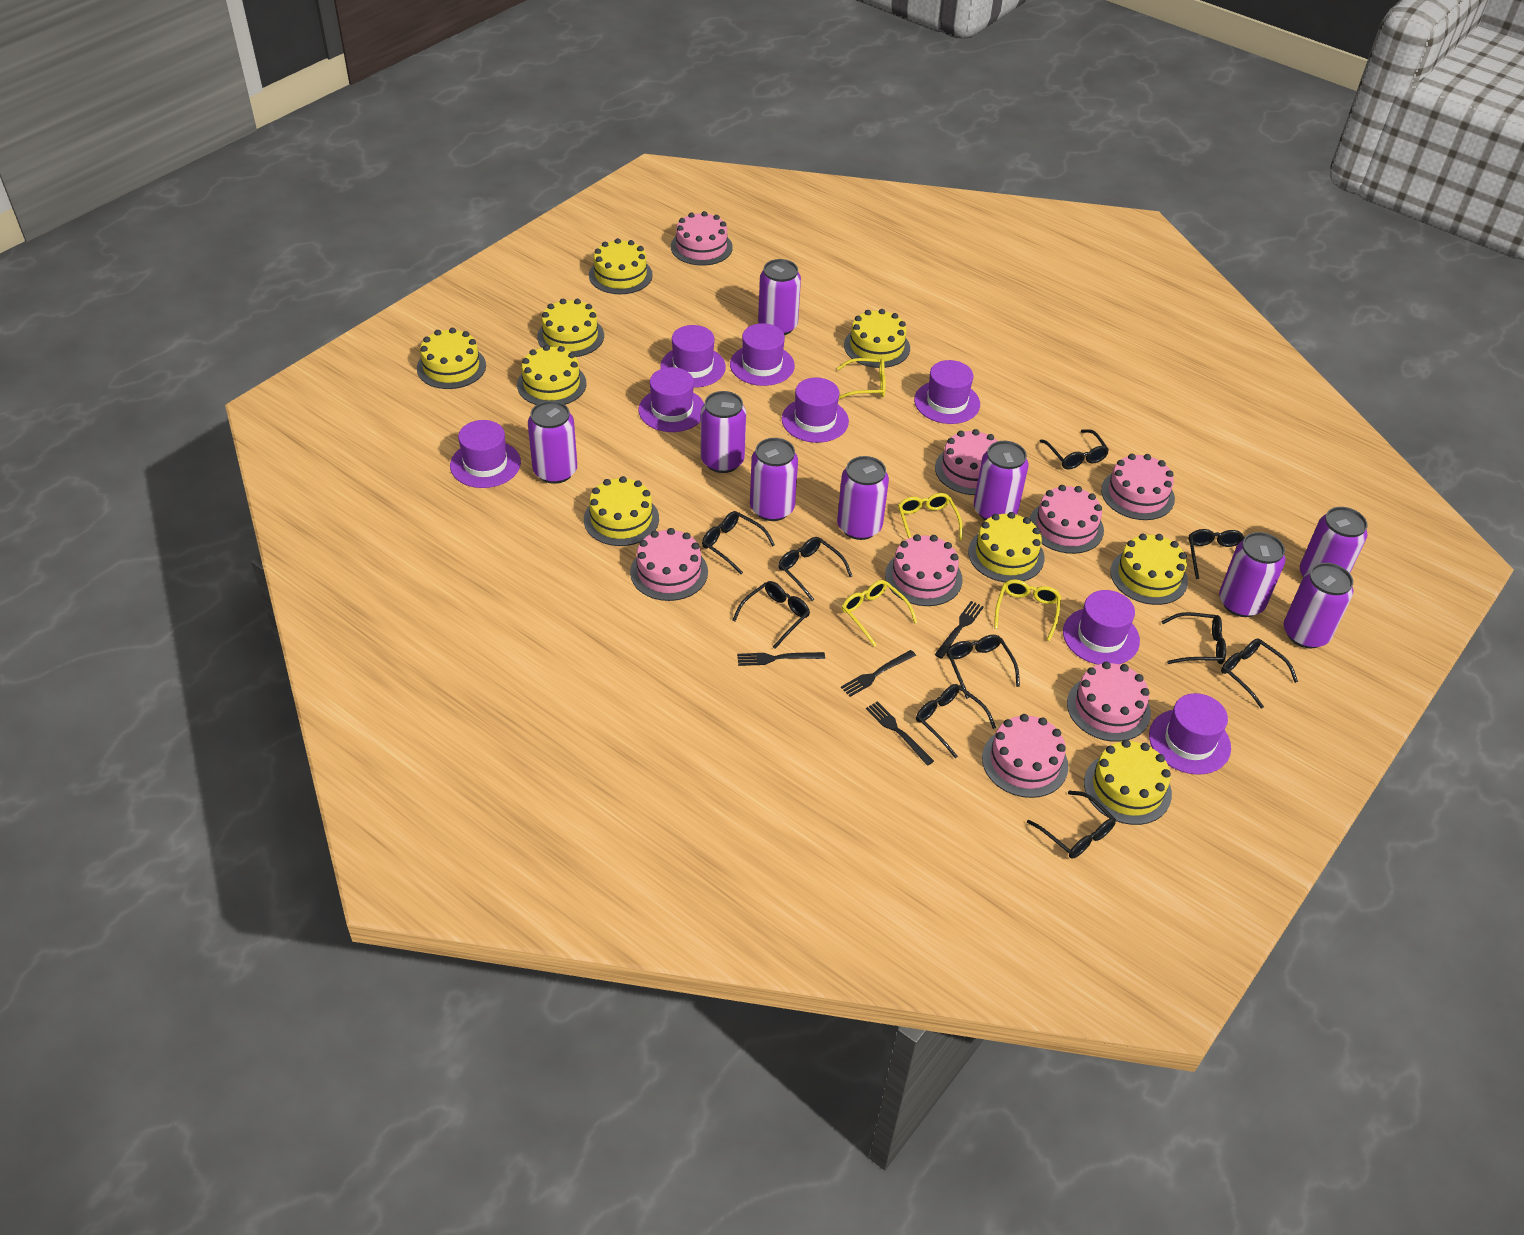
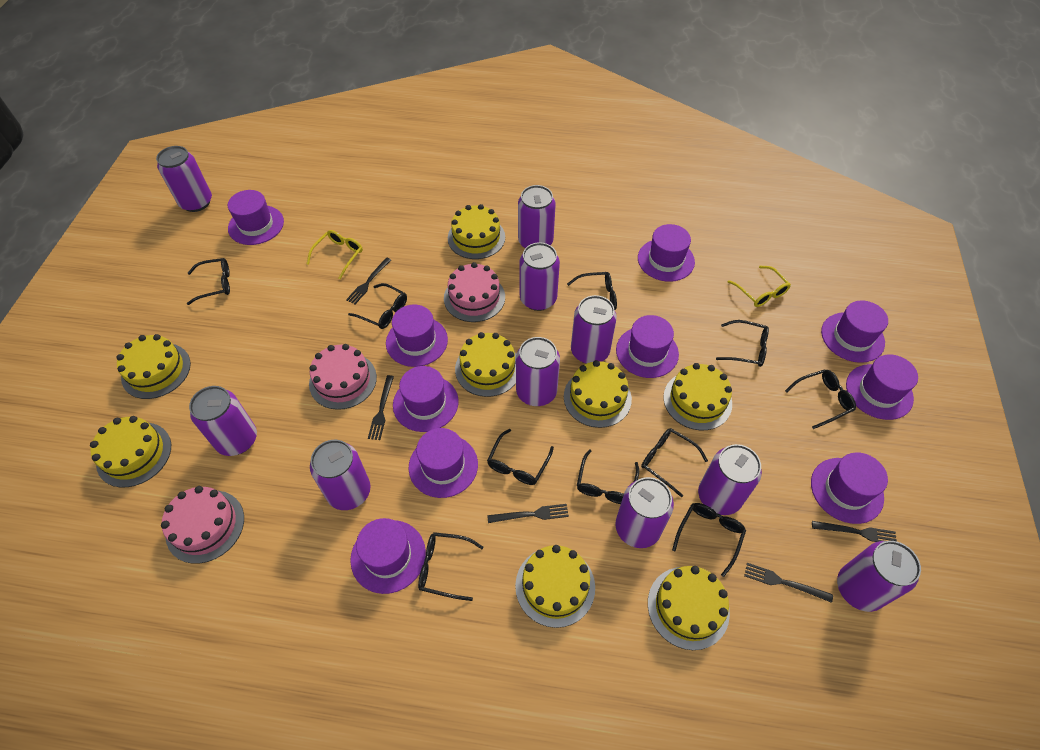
black fork: 4 -> 5
pink cake: 8 -> 3
purple can: 9 -> 10
purple hat: 8 -> 10
yellow cake: 9 -> 8
yellow glasses: 4 -> 2

